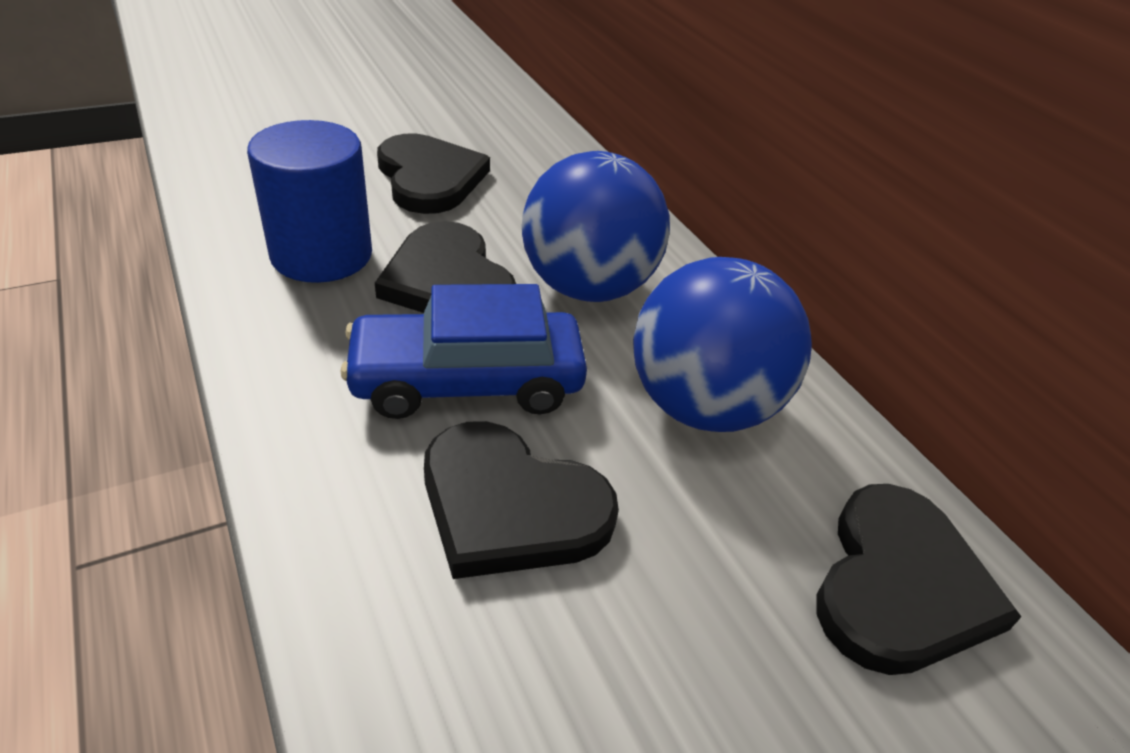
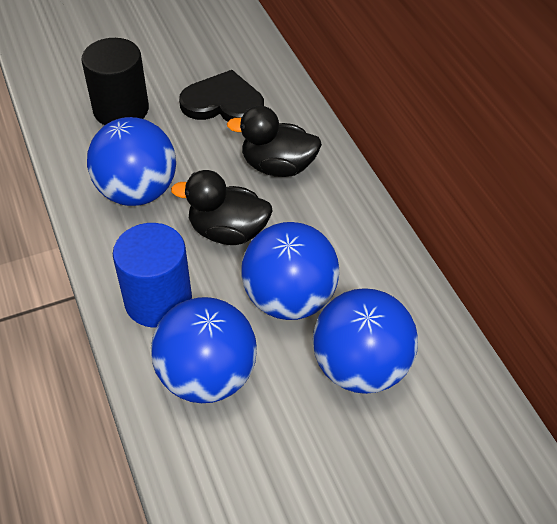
black cylinder: 0 -> 1
black duck: 0 -> 2
black heart: 4 -> 1
blue ball: 2 -> 4
blue car: 1 -> 0

